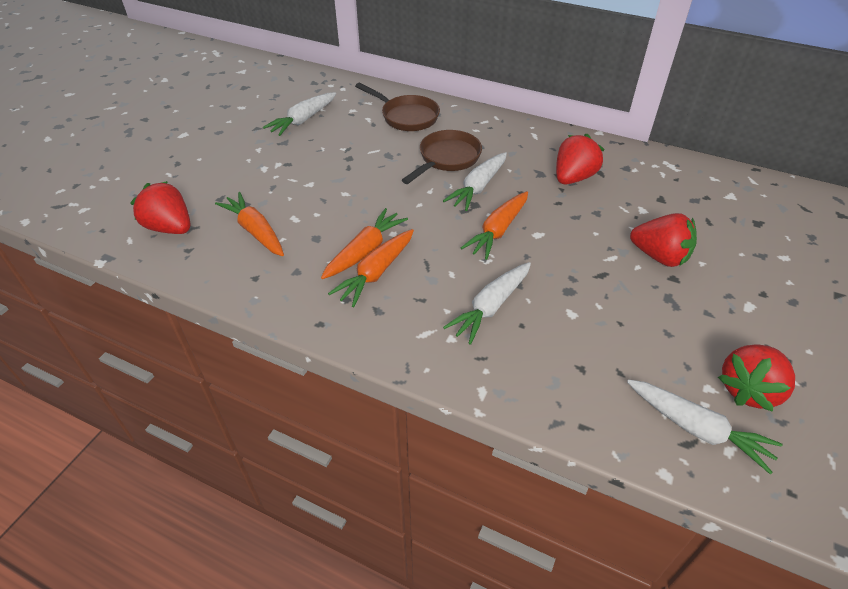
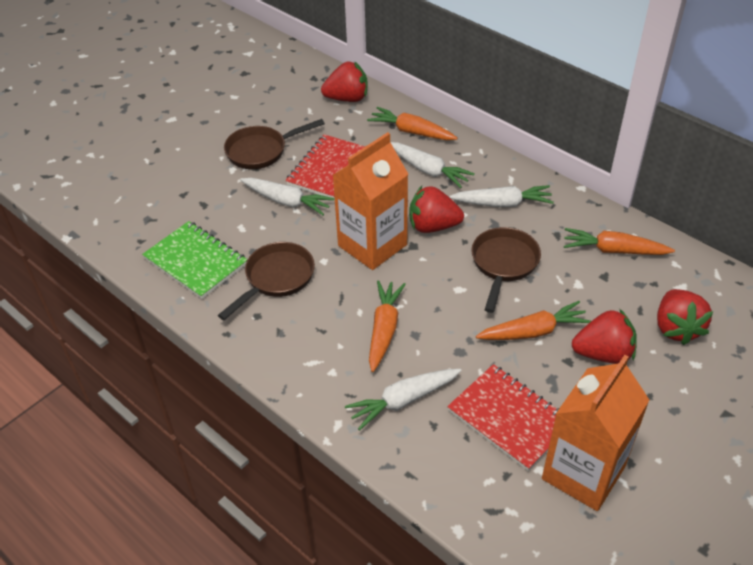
brown pan: 2 -> 3
green notebook: 0 -> 1
orange carton: 0 -> 2
red notebook: 0 -> 2

